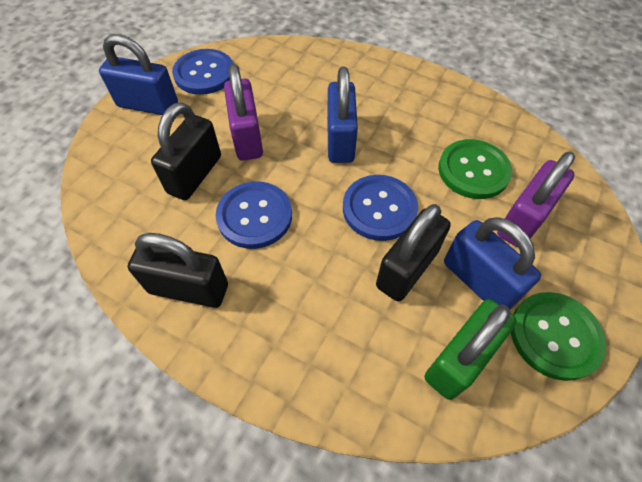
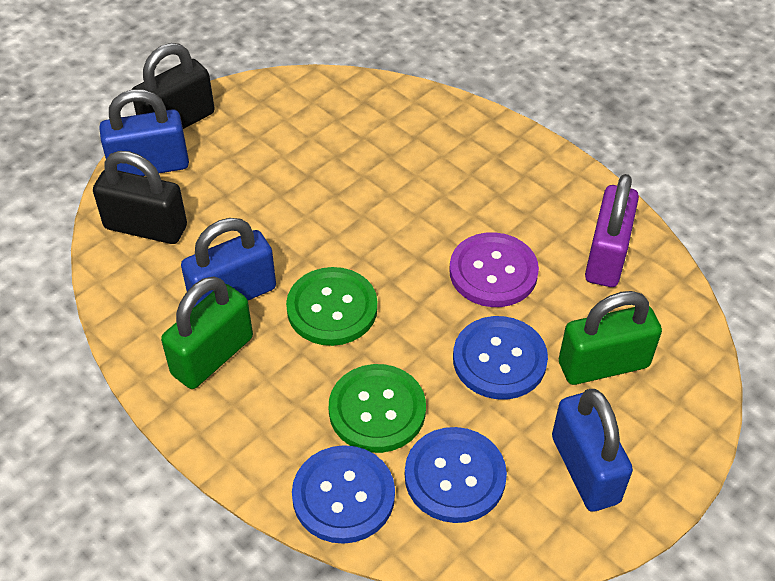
black padlock: 3 -> 2
green padlock: 1 -> 2
purple button: 0 -> 1
purple padlock: 2 -> 1

